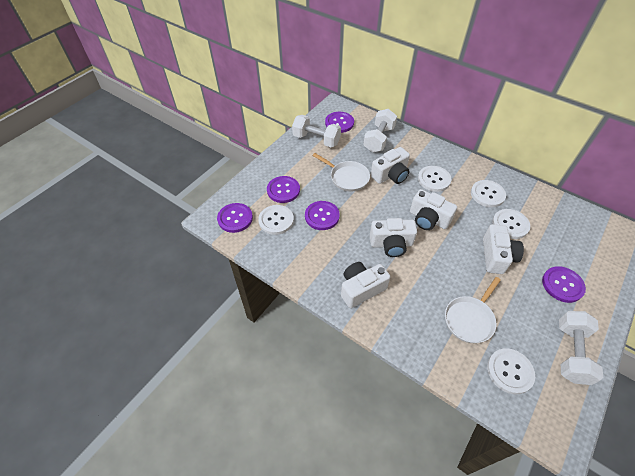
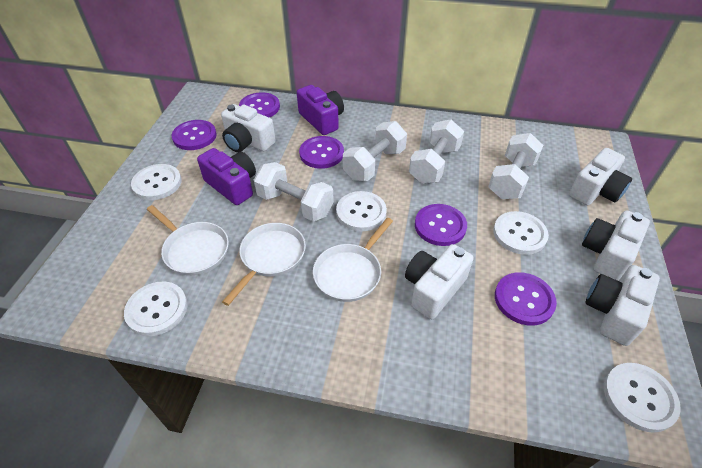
purple camera: 0 -> 2
white dumbbell: 3 -> 4
white pan: 2 -> 3

